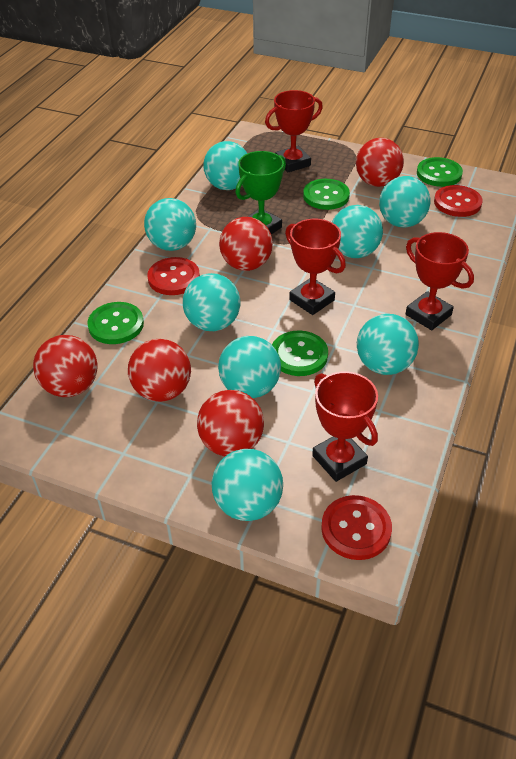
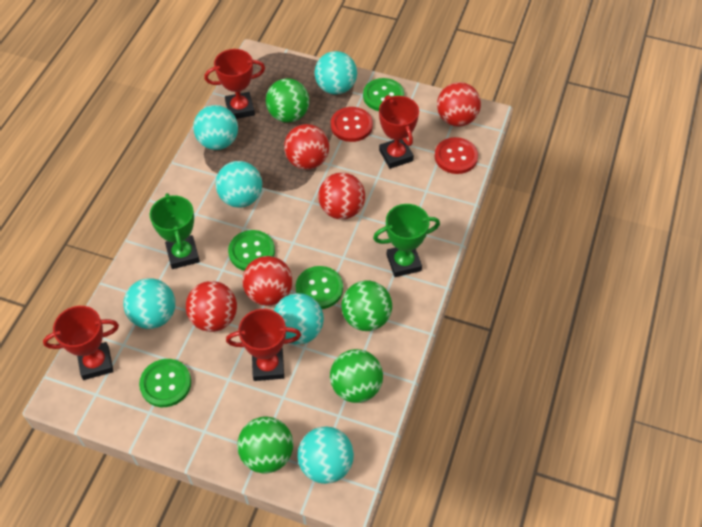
green ball: 0 -> 4
green trophy: 1 -> 2
red button: 3 -> 2
turquoise ball: 8 -> 6

